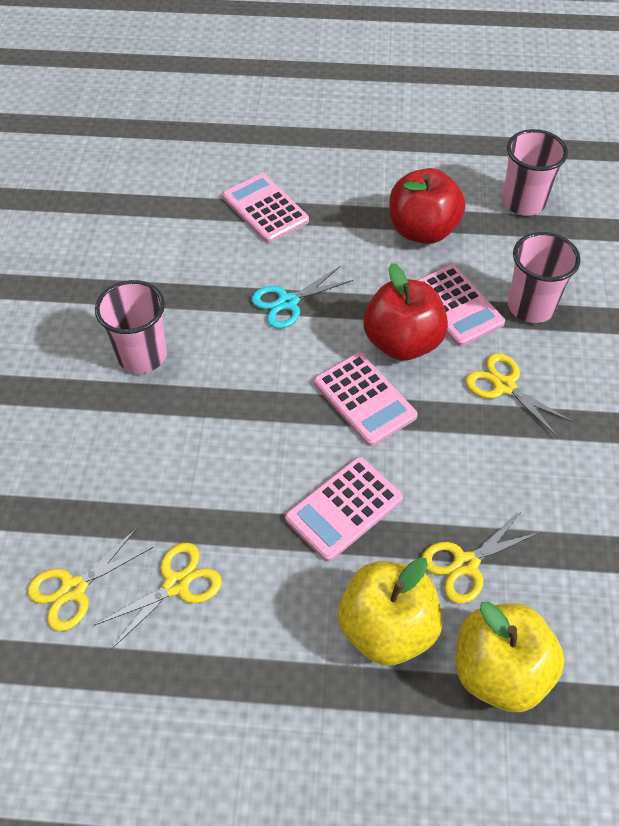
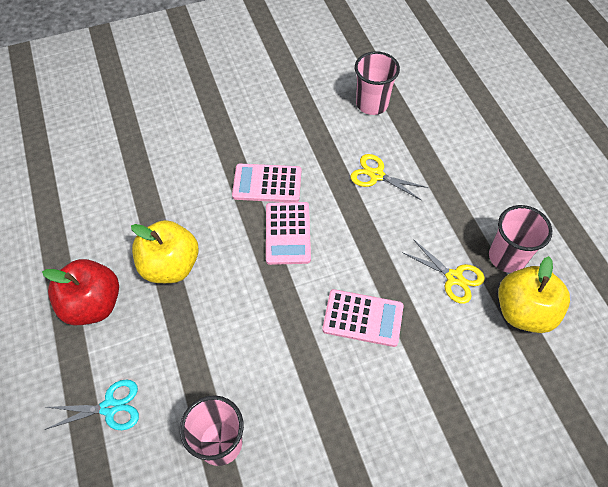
pink calculator: 4 -> 3
red apple: 2 -> 1
yellow scissors: 4 -> 2

